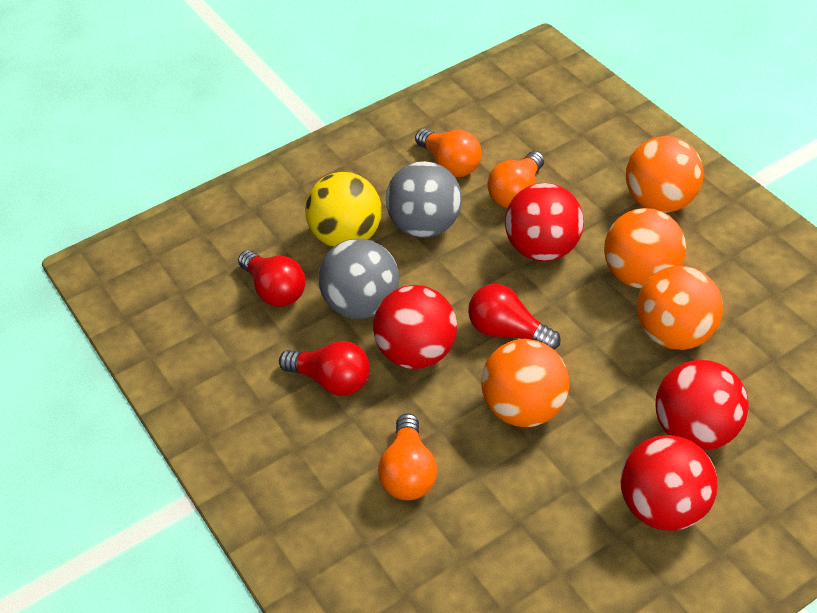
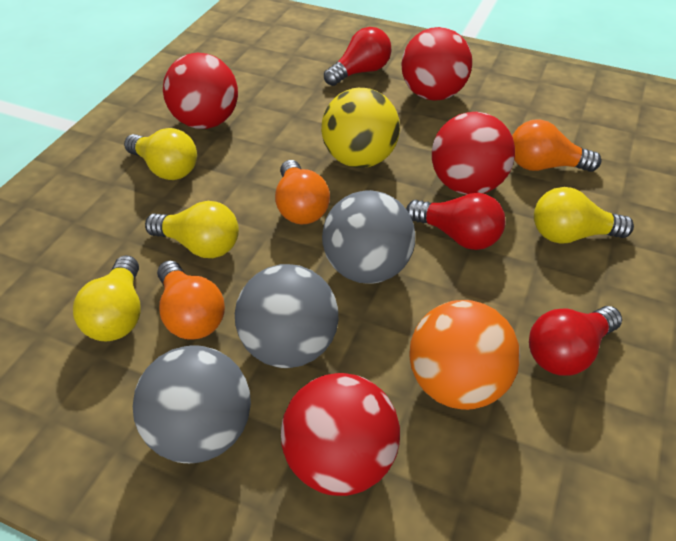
grey ball: 2 -> 3
orange ball: 4 -> 1
yellow light bulb: 0 -> 4

